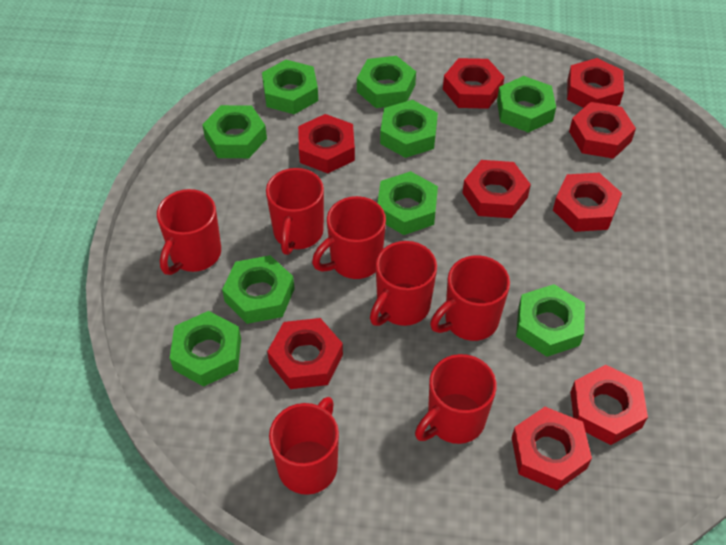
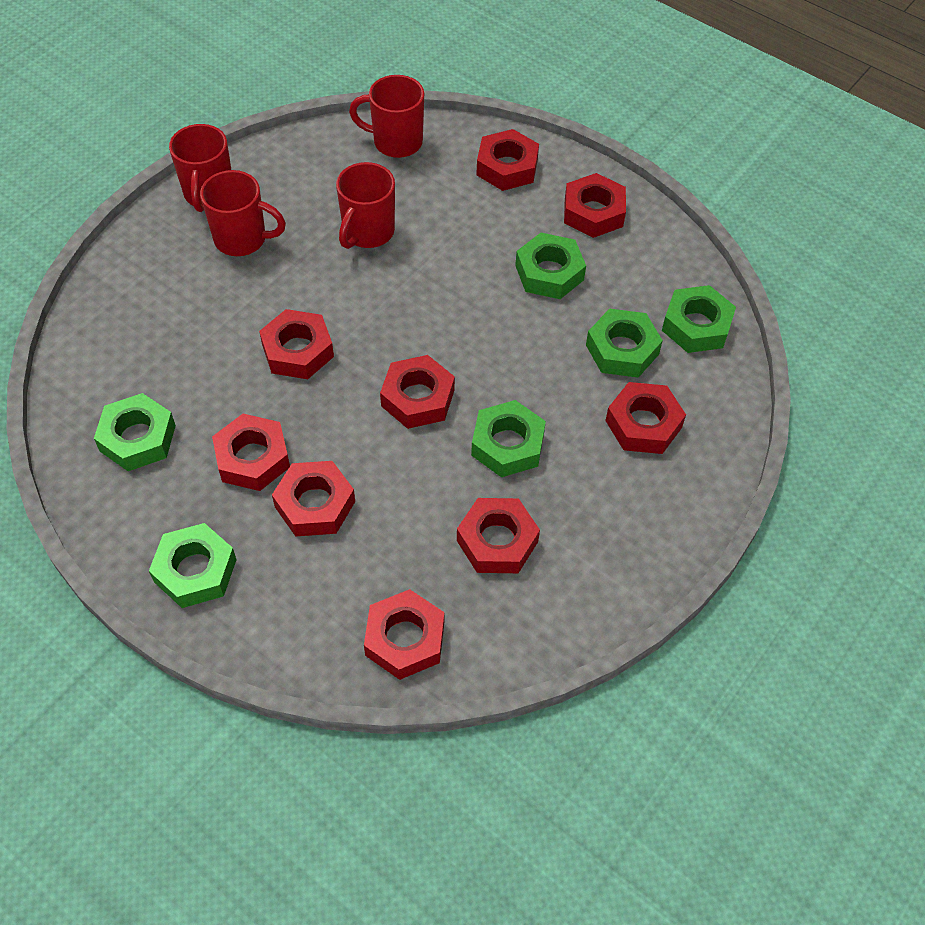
green nut: 9 -> 6
red mug: 7 -> 4

